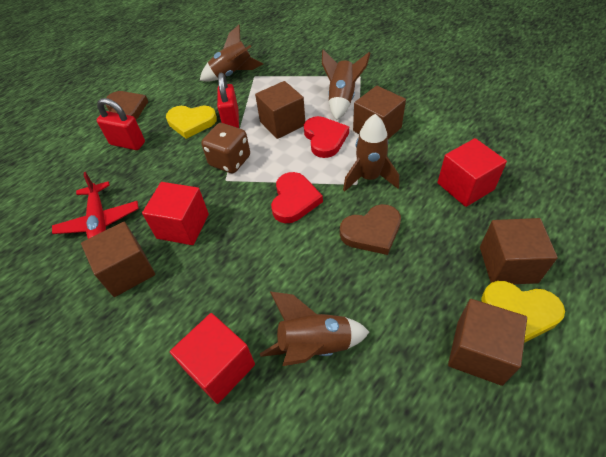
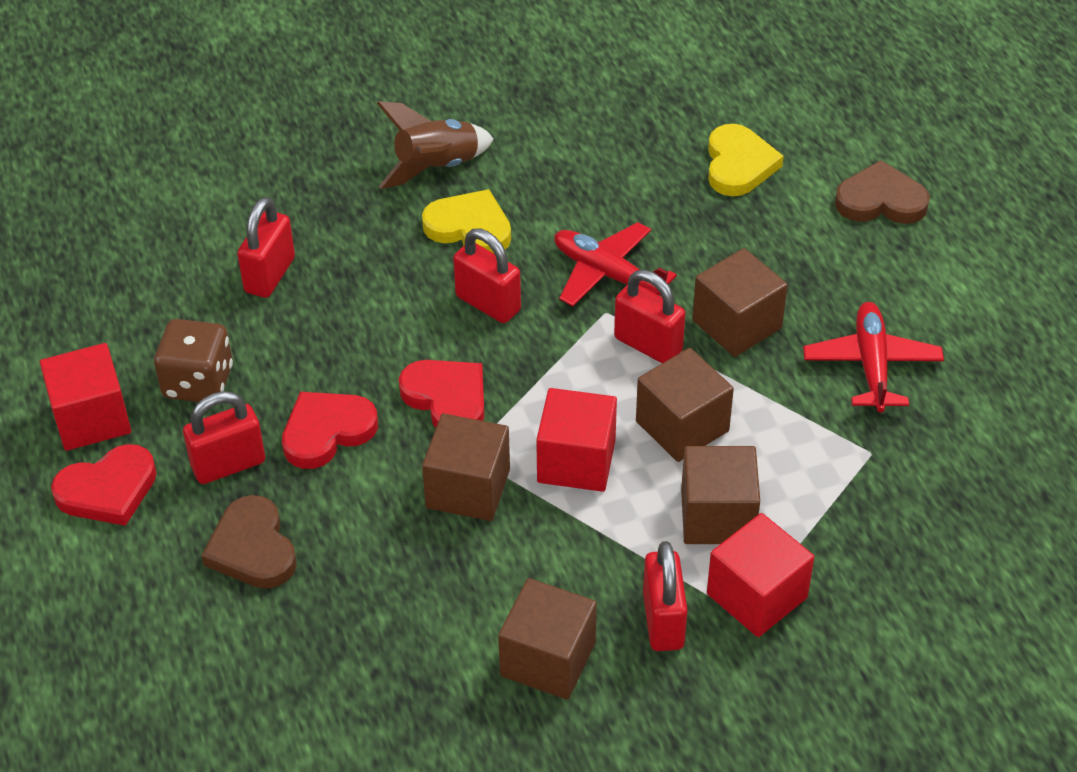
brown rocket: 4 -> 1
red heart: 2 -> 3
red padlock: 2 -> 5
red plane: 1 -> 2

